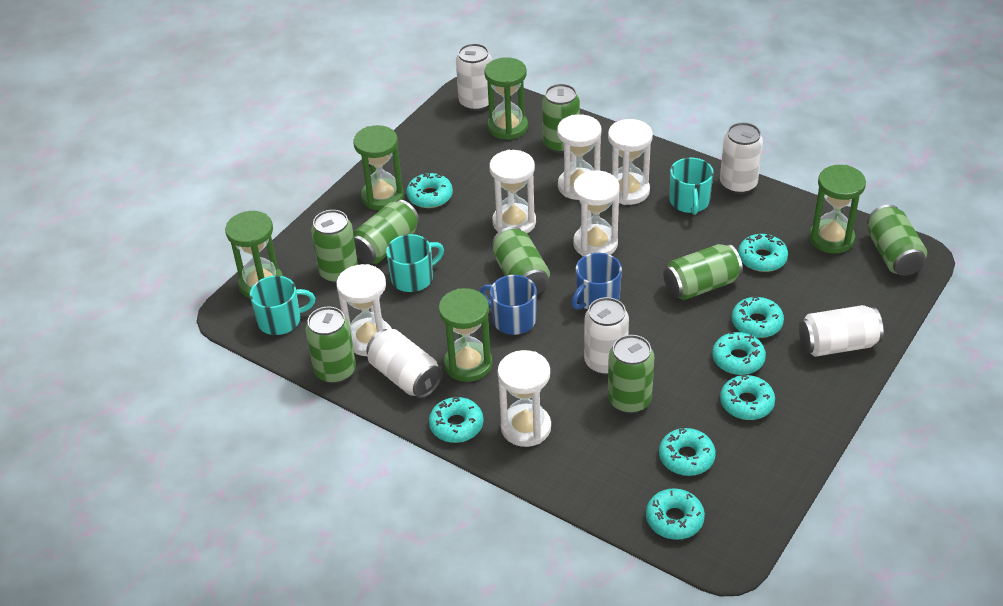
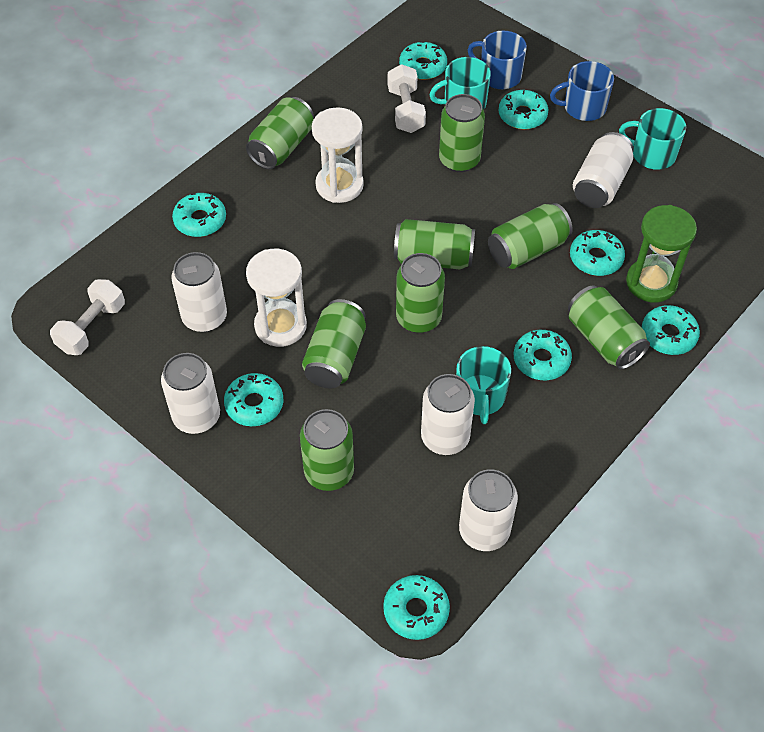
green hourglass: 5 -> 1
white dumbbell: 0 -> 2
white hourglass: 6 -> 2

